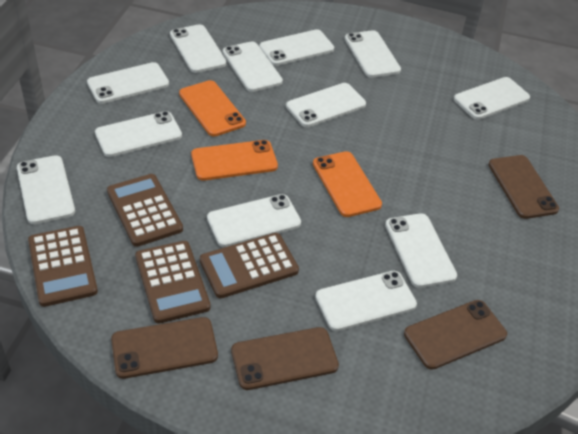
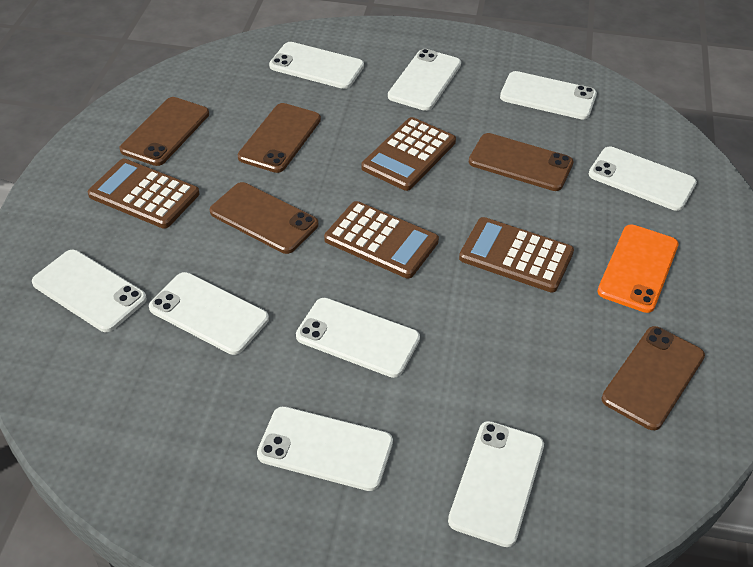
brown phone: 4 -> 5
orange phone: 3 -> 1
white phone: 12 -> 9

